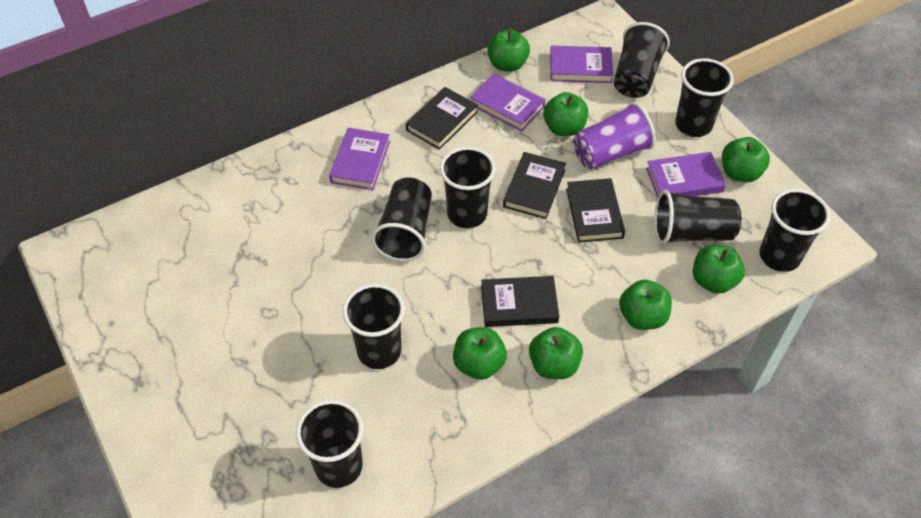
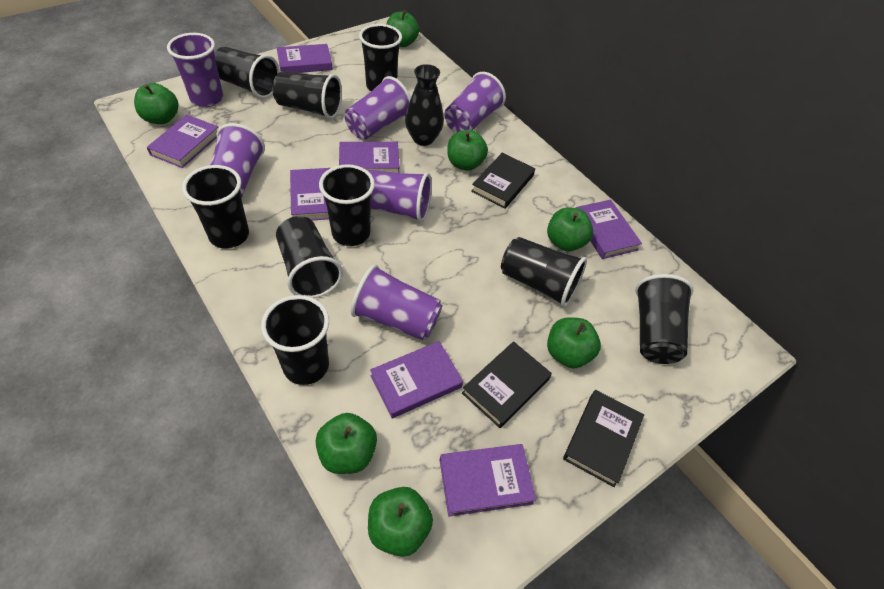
black book: 4 -> 3
black cup: 8 -> 9
black vase: 0 -> 1
purple book: 4 -> 7
purple cup: 1 -> 6

